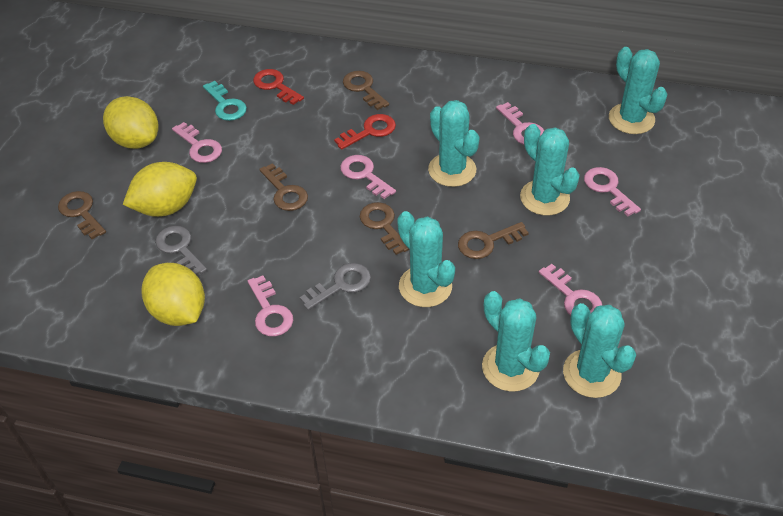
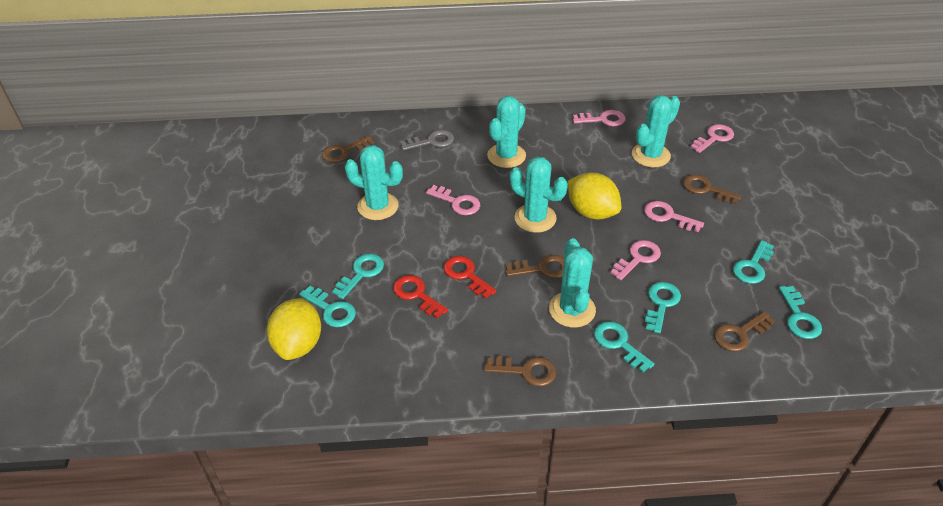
grey key: 2 -> 1
pink key: 6 -> 5
turquoise cactus: 6 -> 5
turquoise key: 1 -> 6
yellow lemon: 3 -> 2

